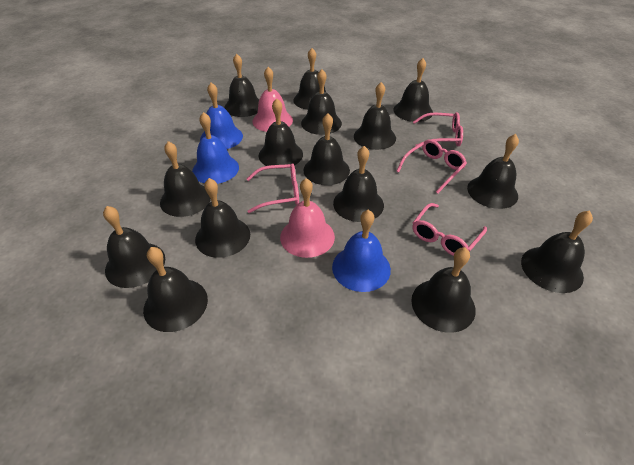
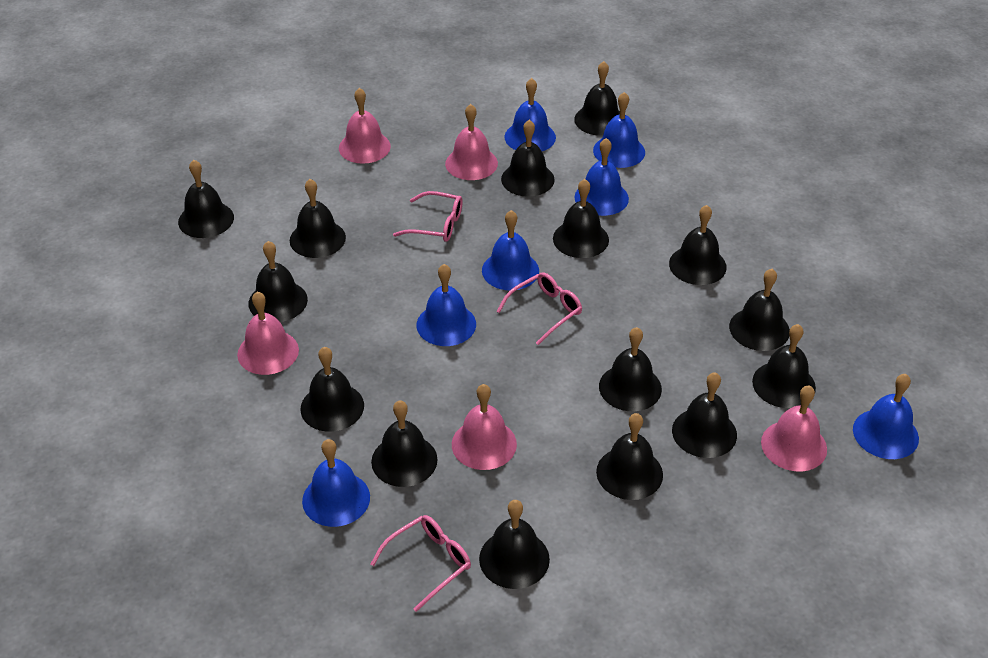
blue bell: 3 -> 7
pink bell: 2 -> 5
pink glasses: 4 -> 3

